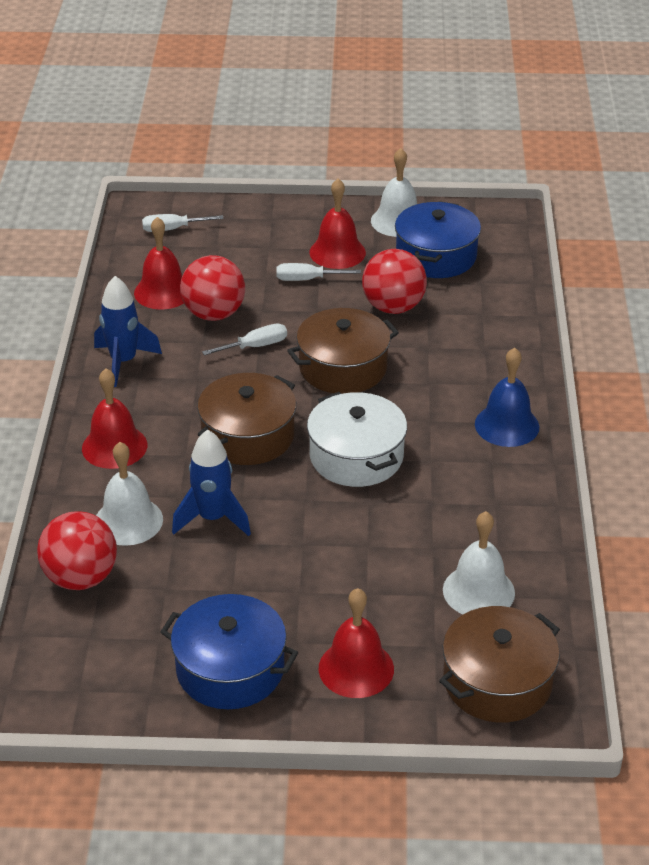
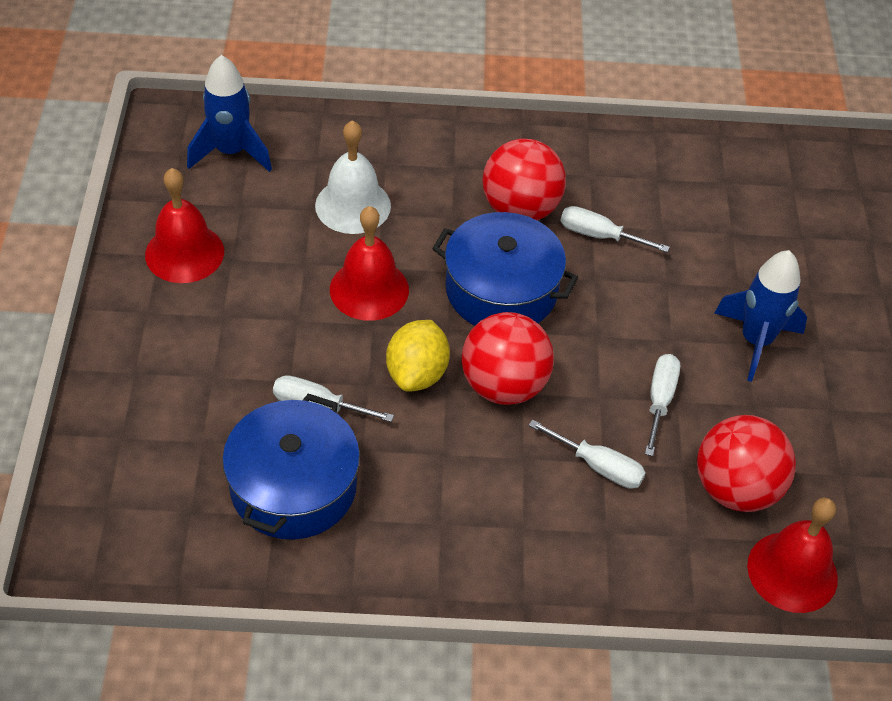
blue bell: 1 -> 0
brown pot: 3 -> 0
red bell: 4 -> 3
white bell: 3 -> 1
white pot: 1 -> 0
white screwdriver: 3 -> 4
yellow lemon: 0 -> 1

